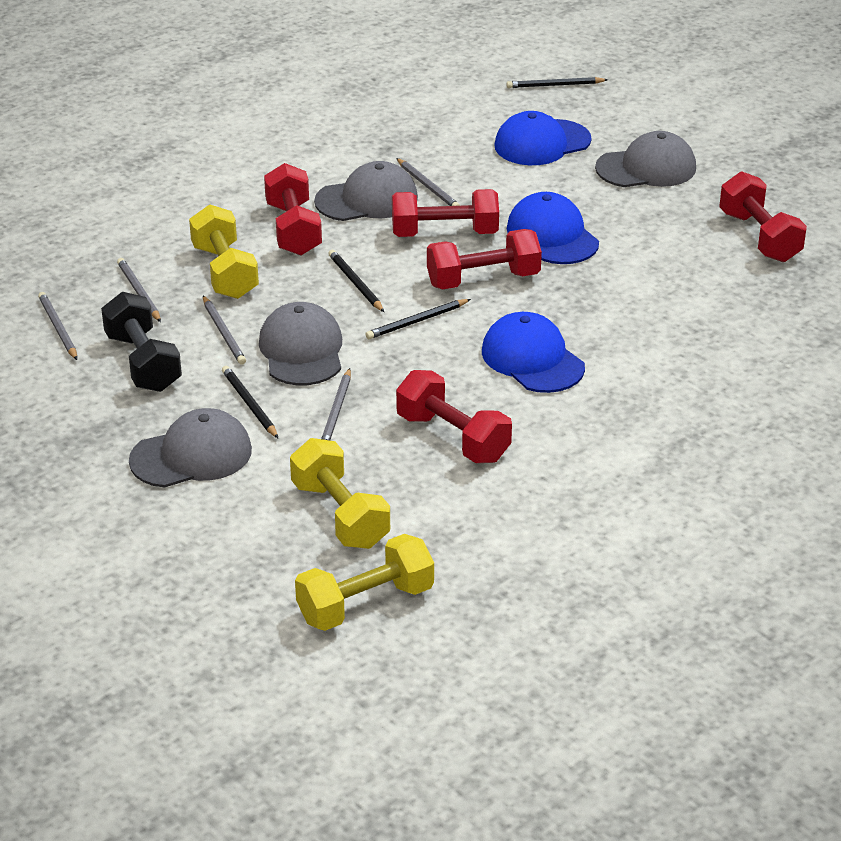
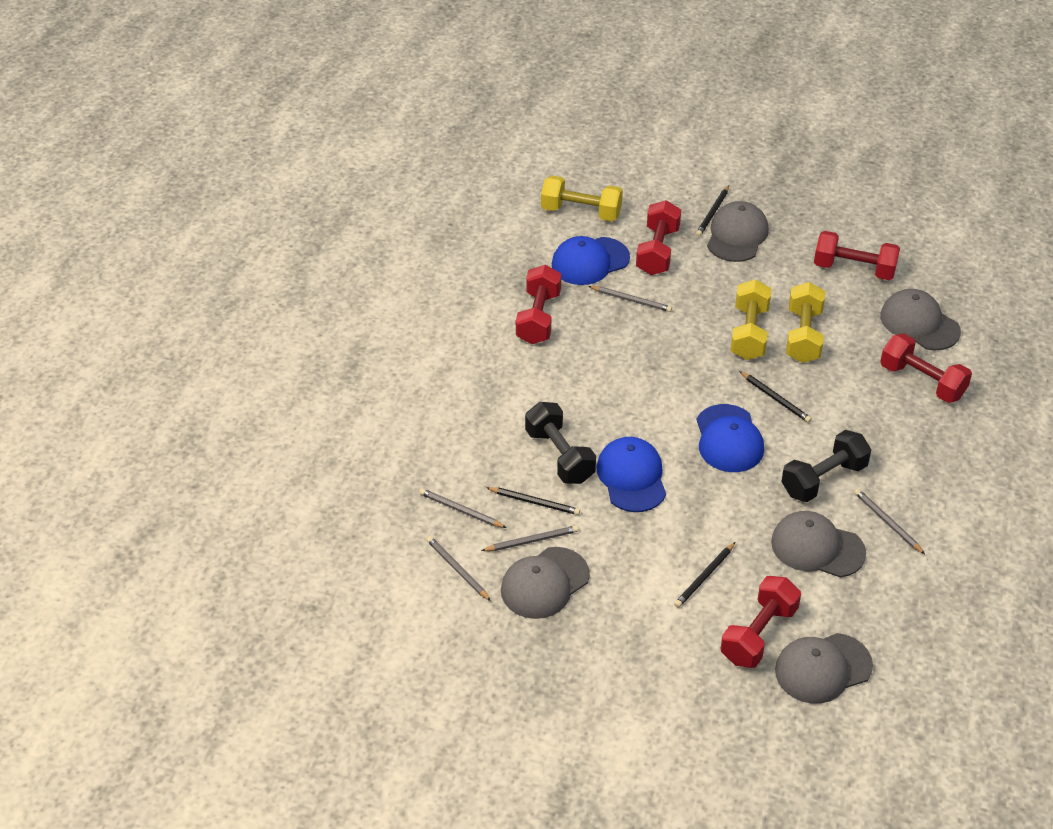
black dumbbell: 1 -> 2
grey cap: 4 -> 5

